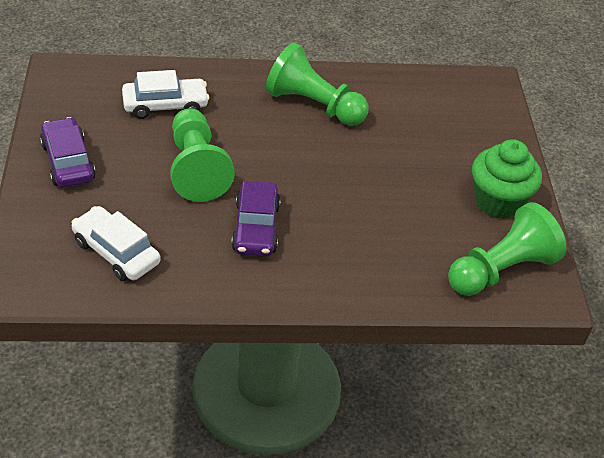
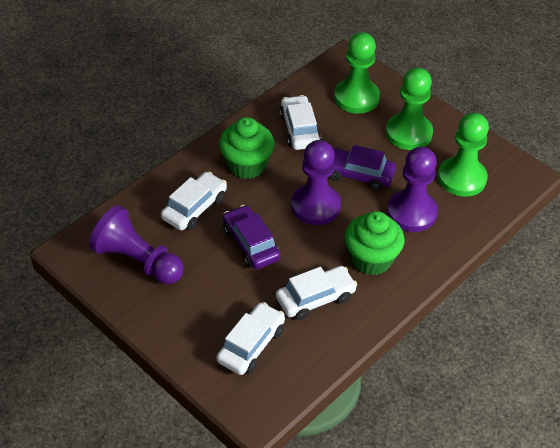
green cupcake: 1 -> 2
purple pawn: 0 -> 3
white car: 2 -> 4

